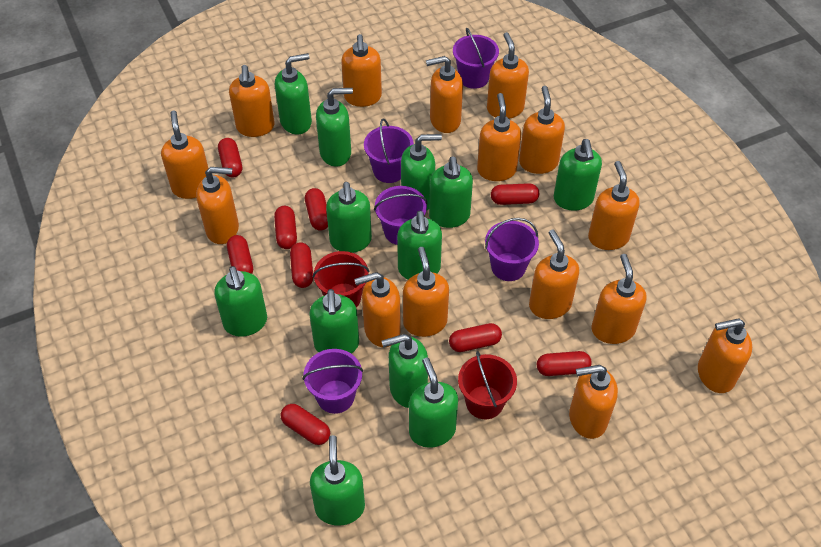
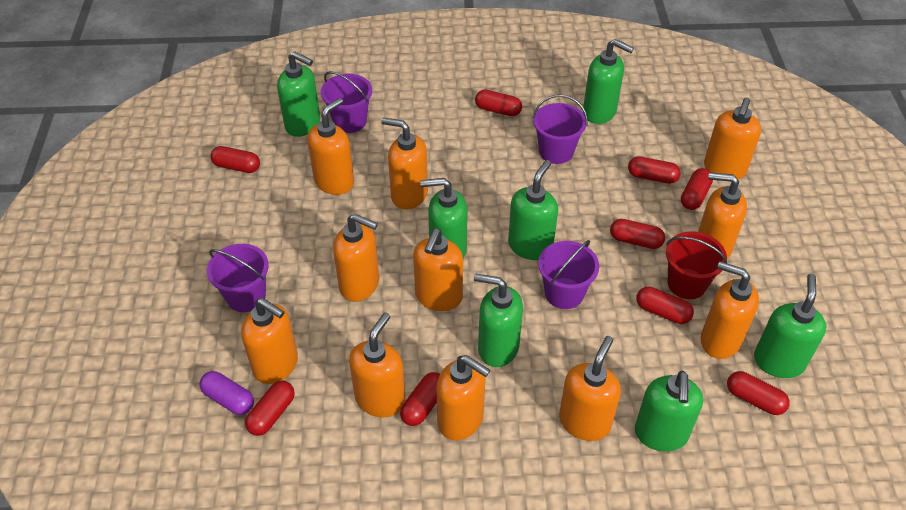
green soap dispenser: 12 -> 7
orange soap dispenser: 15 -> 11
purple bucket: 5 -> 4
purple capsule: 0 -> 1
red bucket: 2 -> 1

